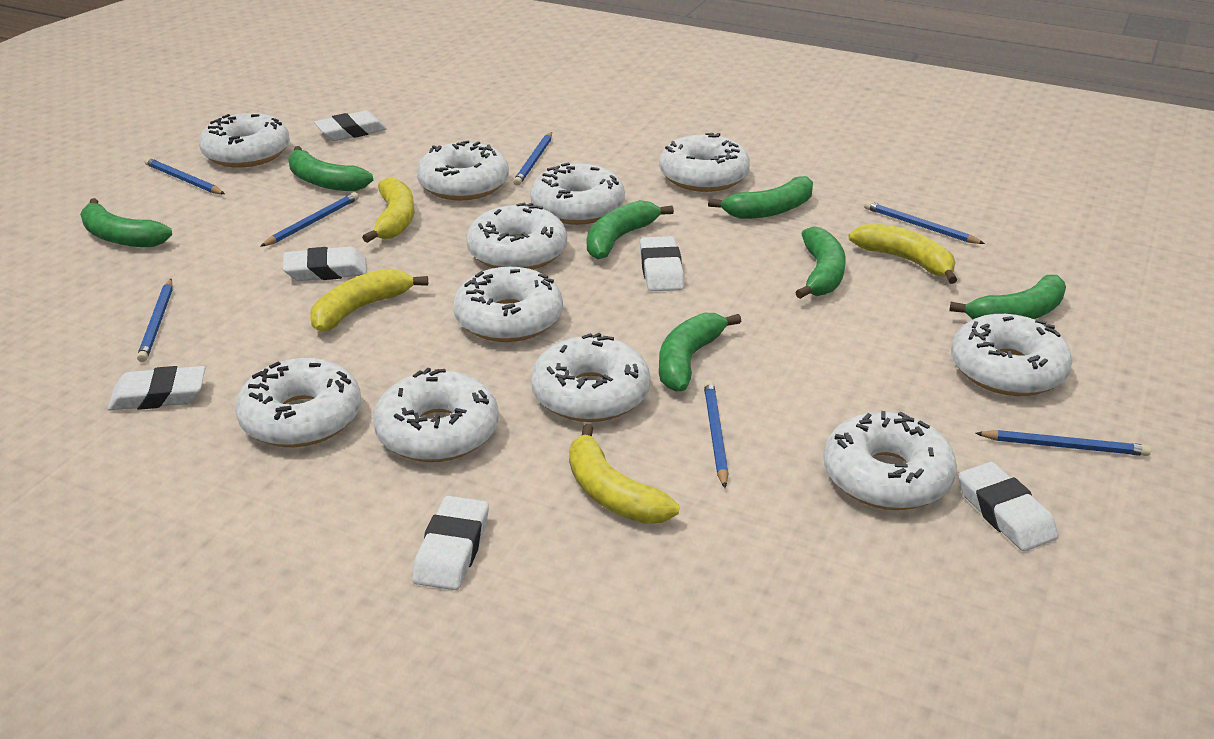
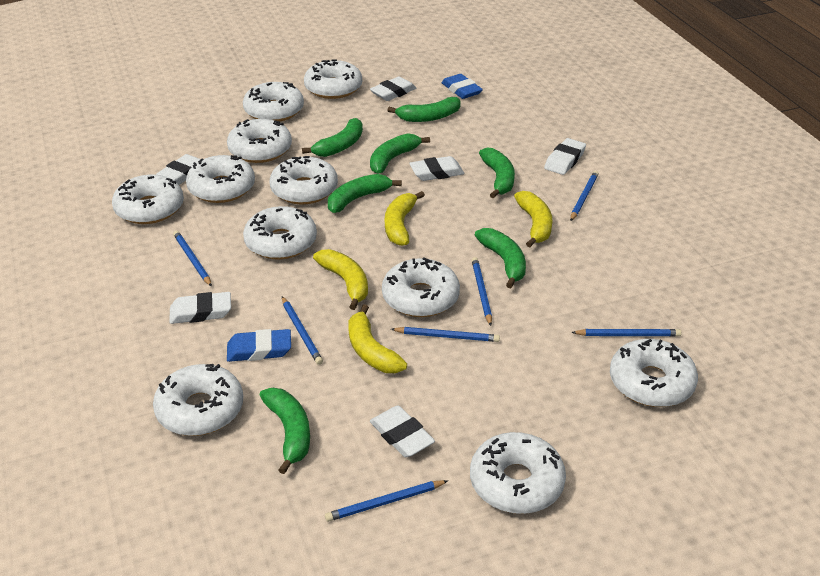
blue eraser: 0 -> 2

